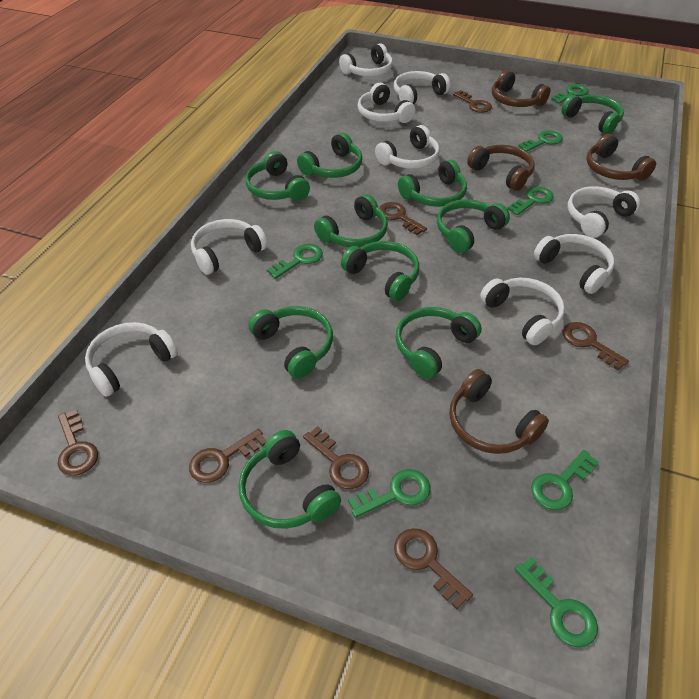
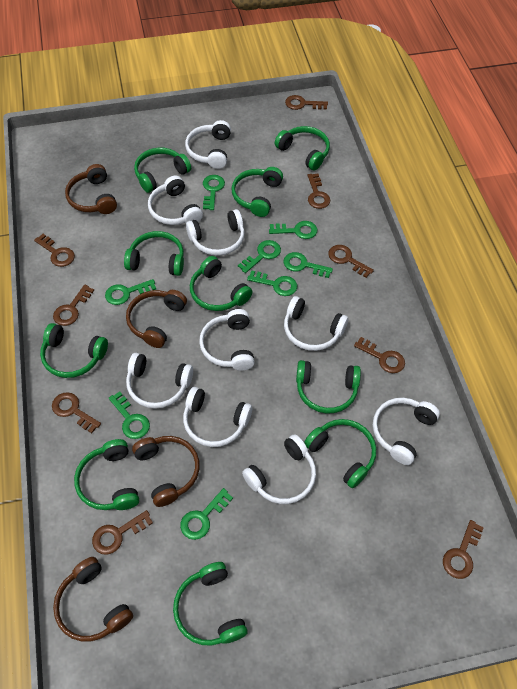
brown key: 7 -> 9
green key: 7 -> 8

